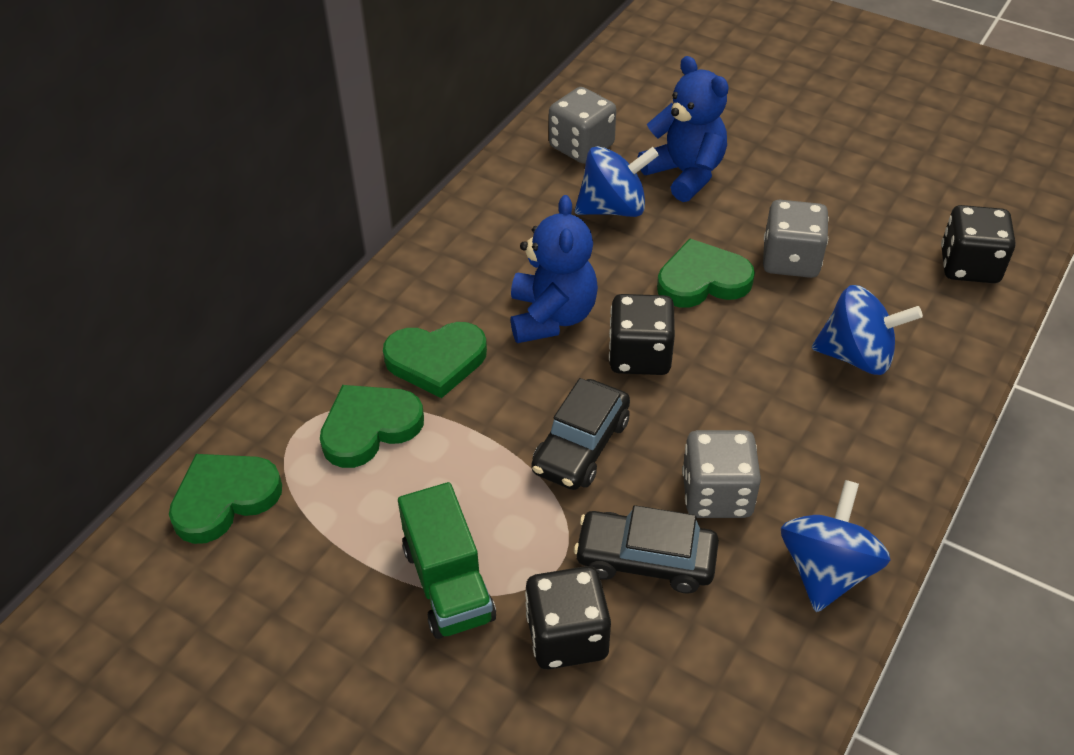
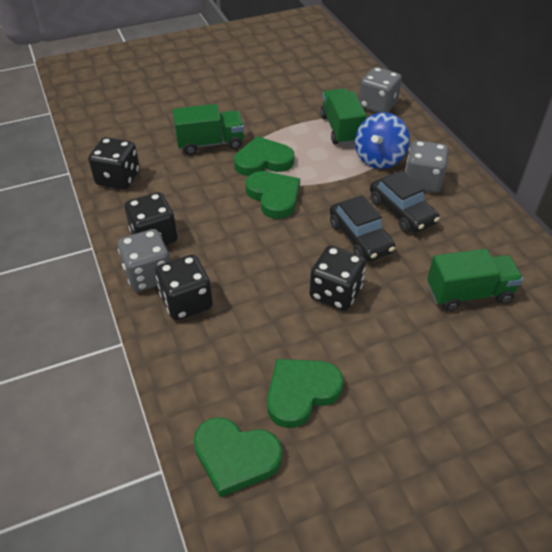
black dice: 3 -> 4
blue spinning top: 3 -> 1
blue teddy bear: 2 -> 0
green truck: 1 -> 3

